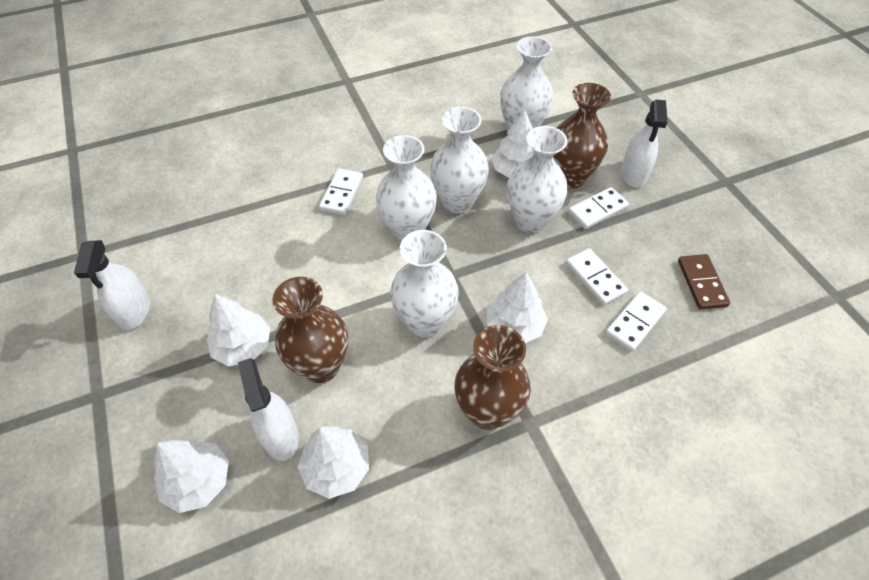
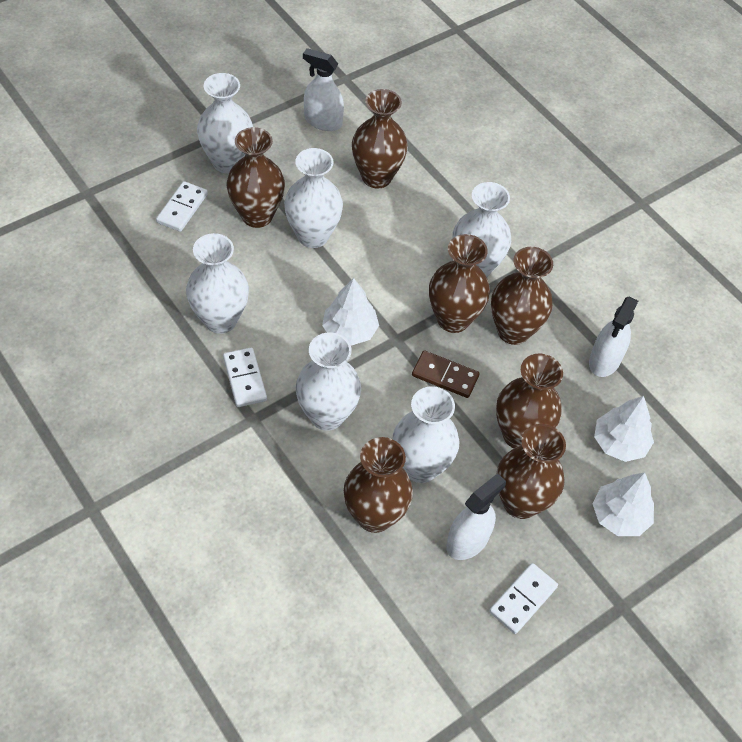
brown vase: 3 -> 7
white domino: 4 -> 3
white tree: 5 -> 3
white vase: 5 -> 6

